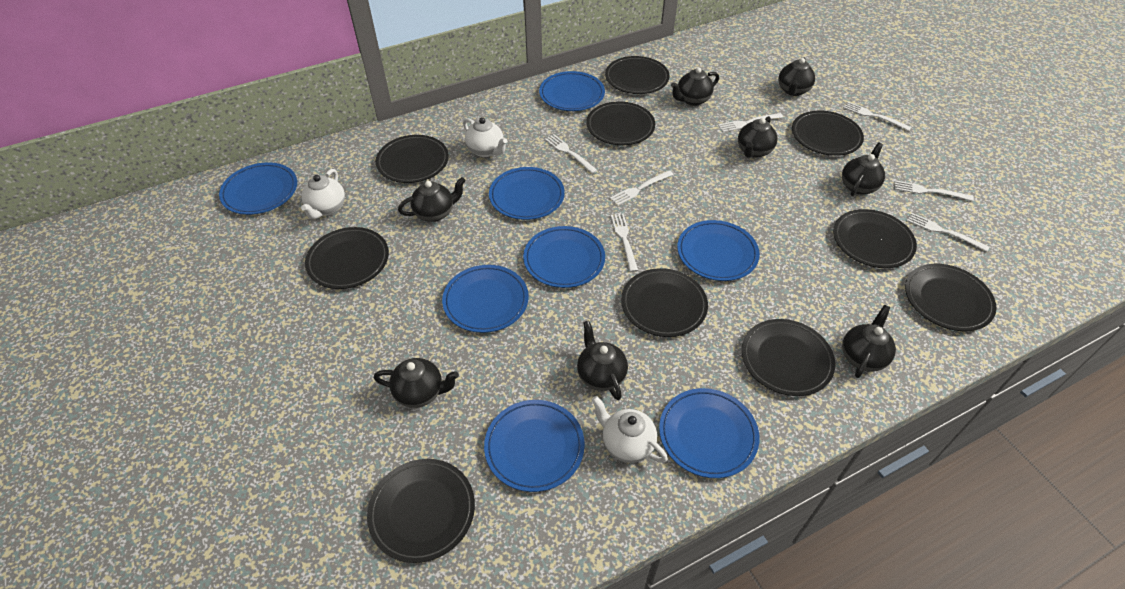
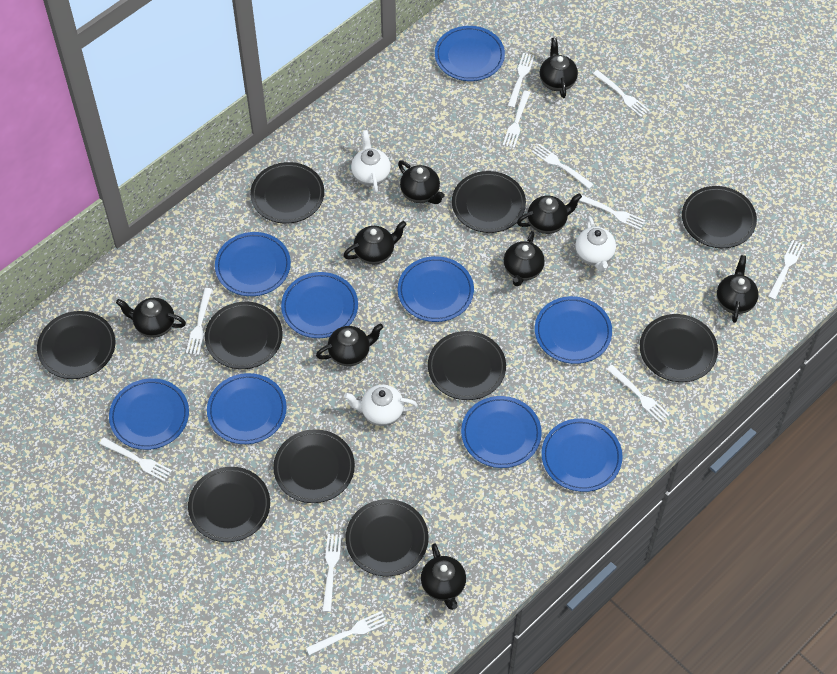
black teapot: 8 -> 9
blue plate: 8 -> 9
white fork: 7 -> 11

